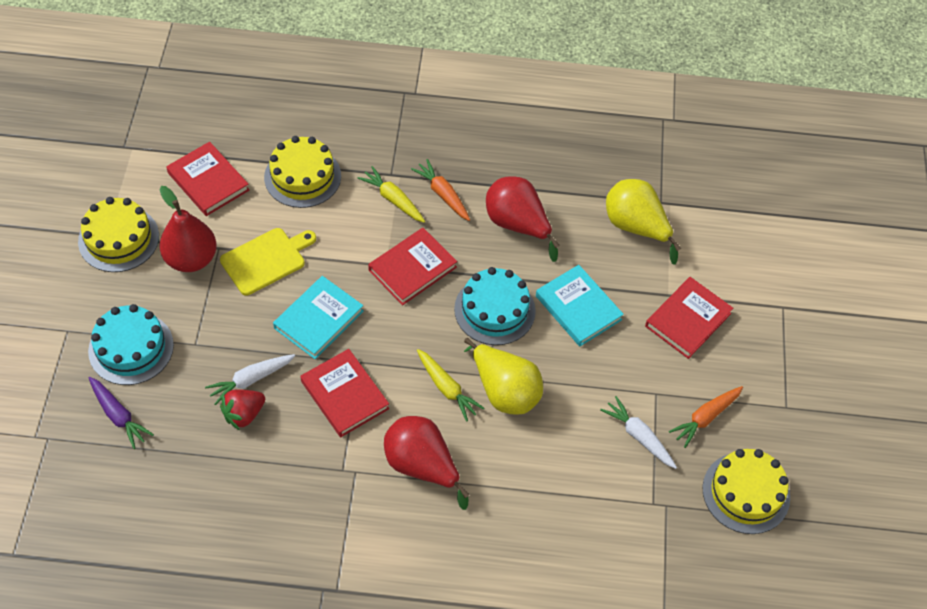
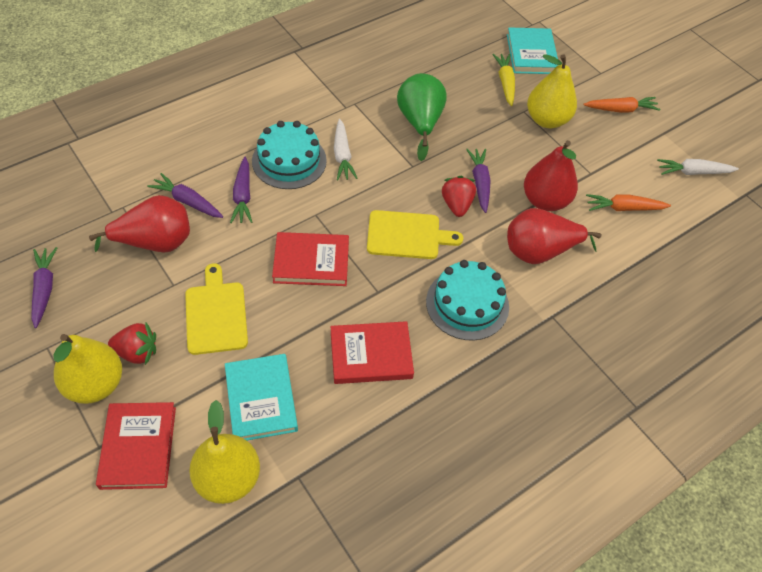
green pear: 0 -> 1
purple carrot: 1 -> 4
red book: 4 -> 3
red strawberry: 1 -> 2
yellow cake: 3 -> 0
yellow carrot: 2 -> 1
yellow cutting board: 1 -> 2
yellow pear: 2 -> 3

